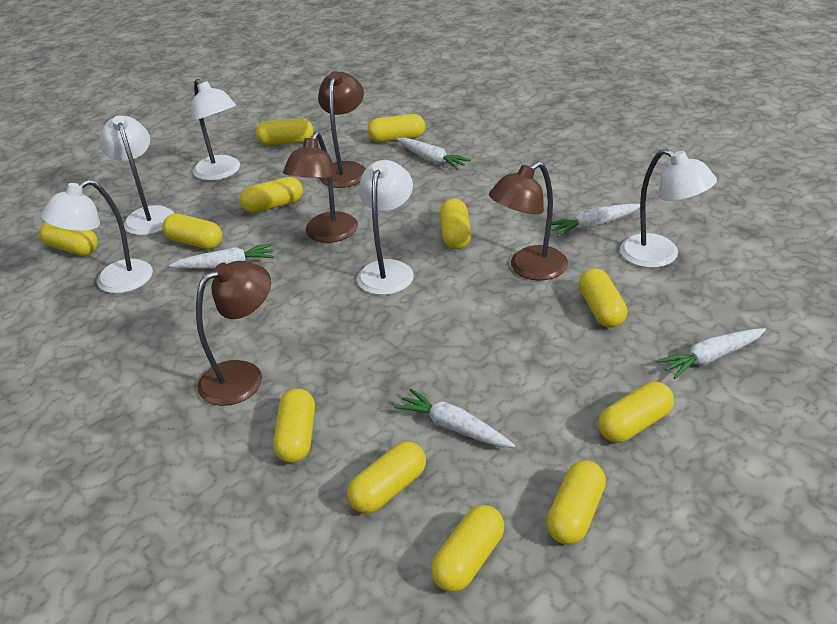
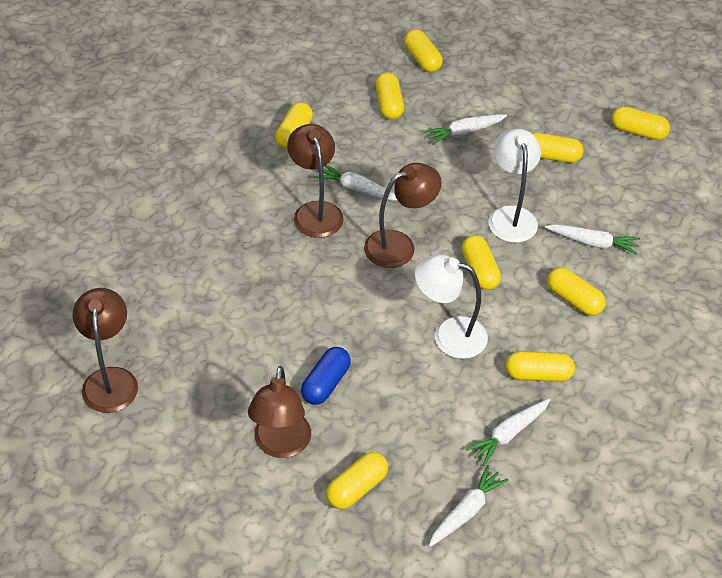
blue capsule: 0 -> 1
white lamp: 5 -> 2
yellow capsule: 12 -> 9

